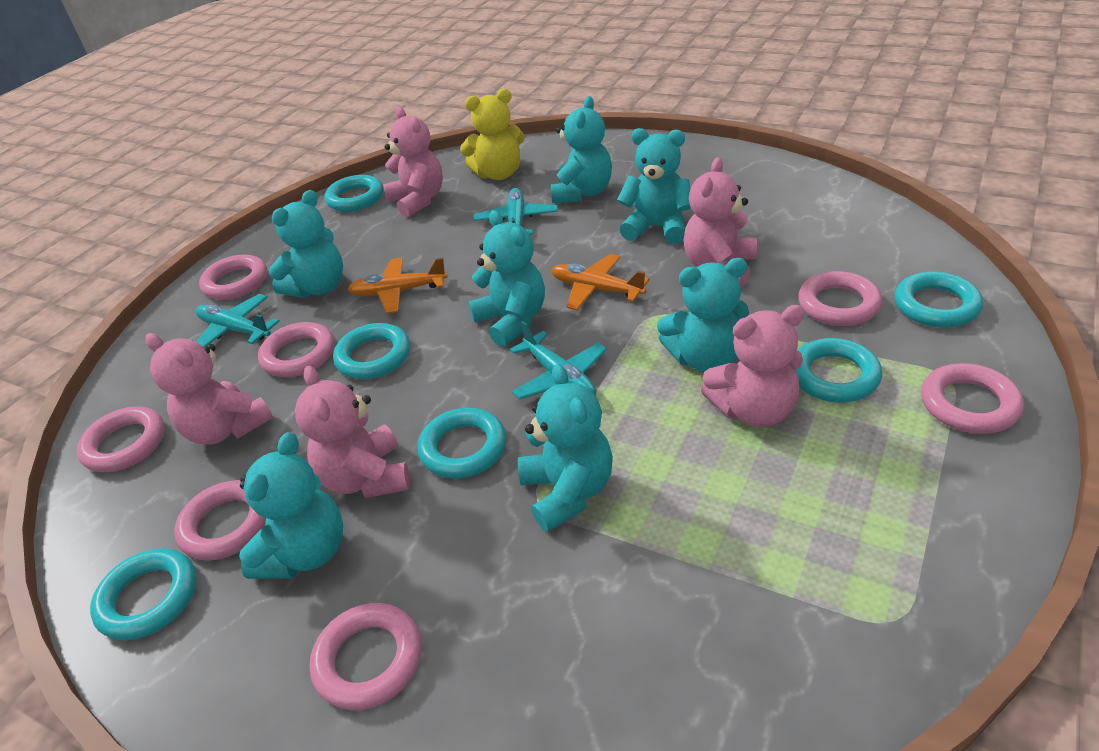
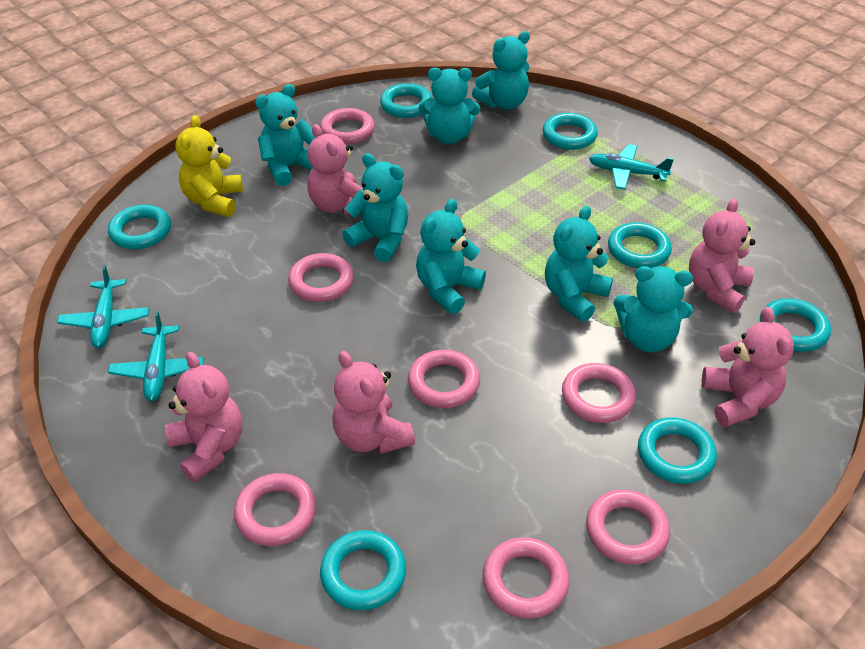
orange plane: 2 -> 0
turquoise ring: 6 -> 7

